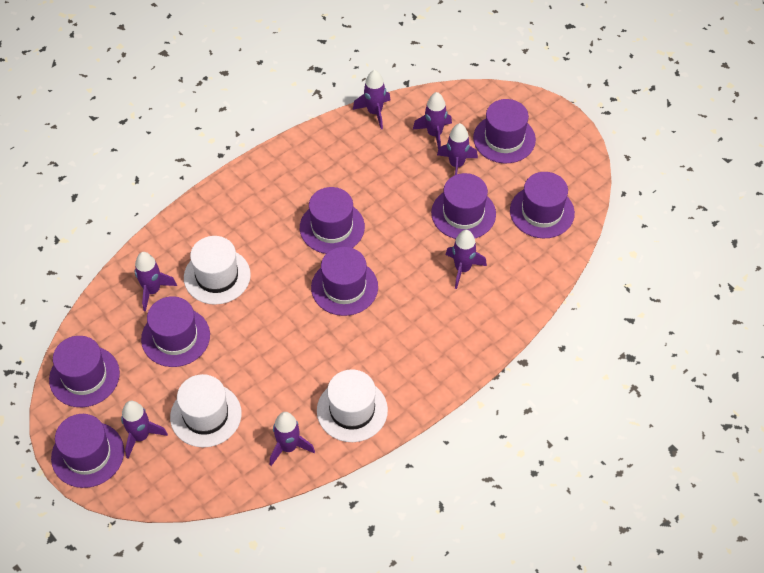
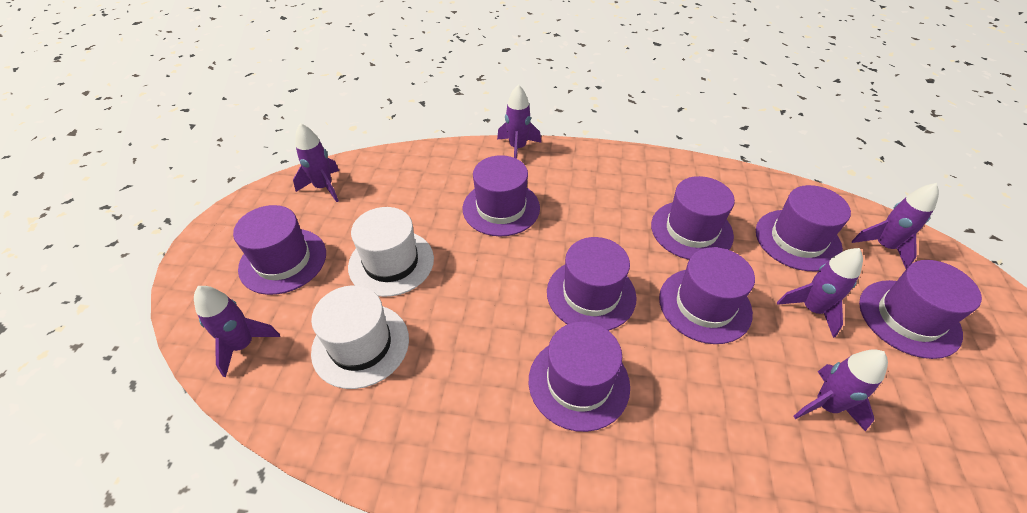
purple rocket: 7 -> 6
white hat: 3 -> 2

